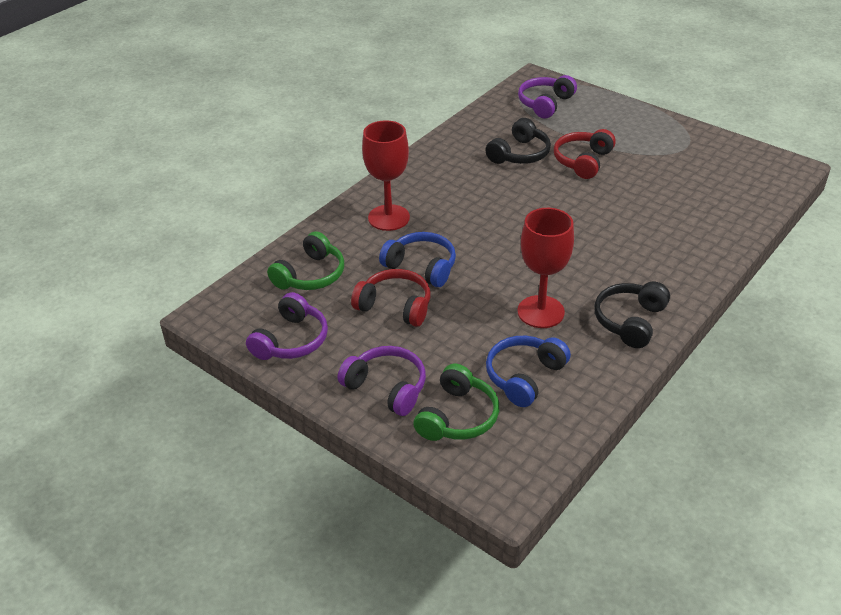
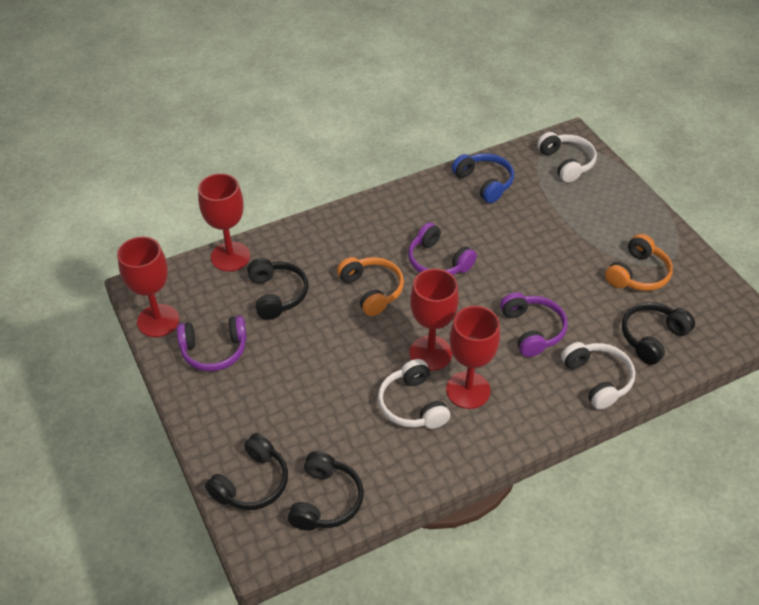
black headphones: 2 -> 4
blue headphones: 2 -> 1
green headphones: 2 -> 0
orange headphones: 0 -> 2
red goblet: 2 -> 4
red headphones: 2 -> 0
white headphones: 0 -> 3

